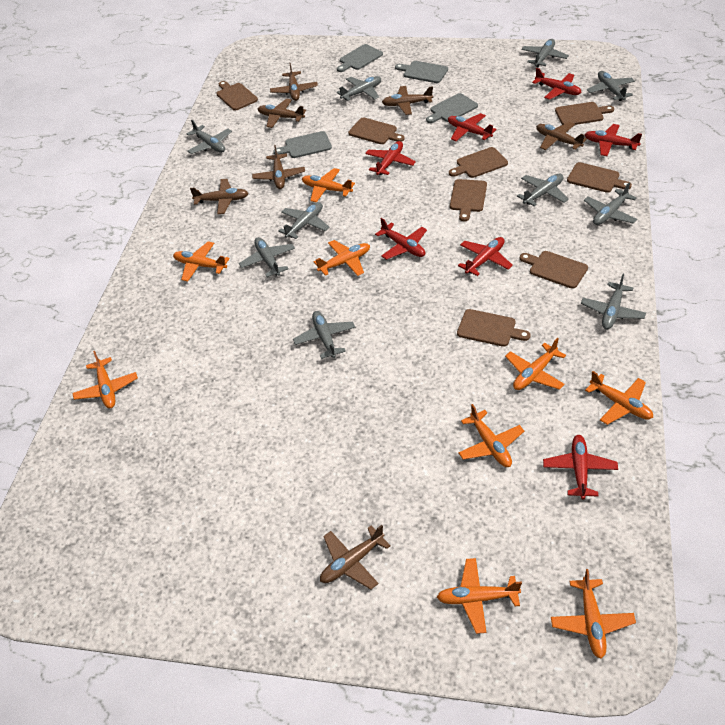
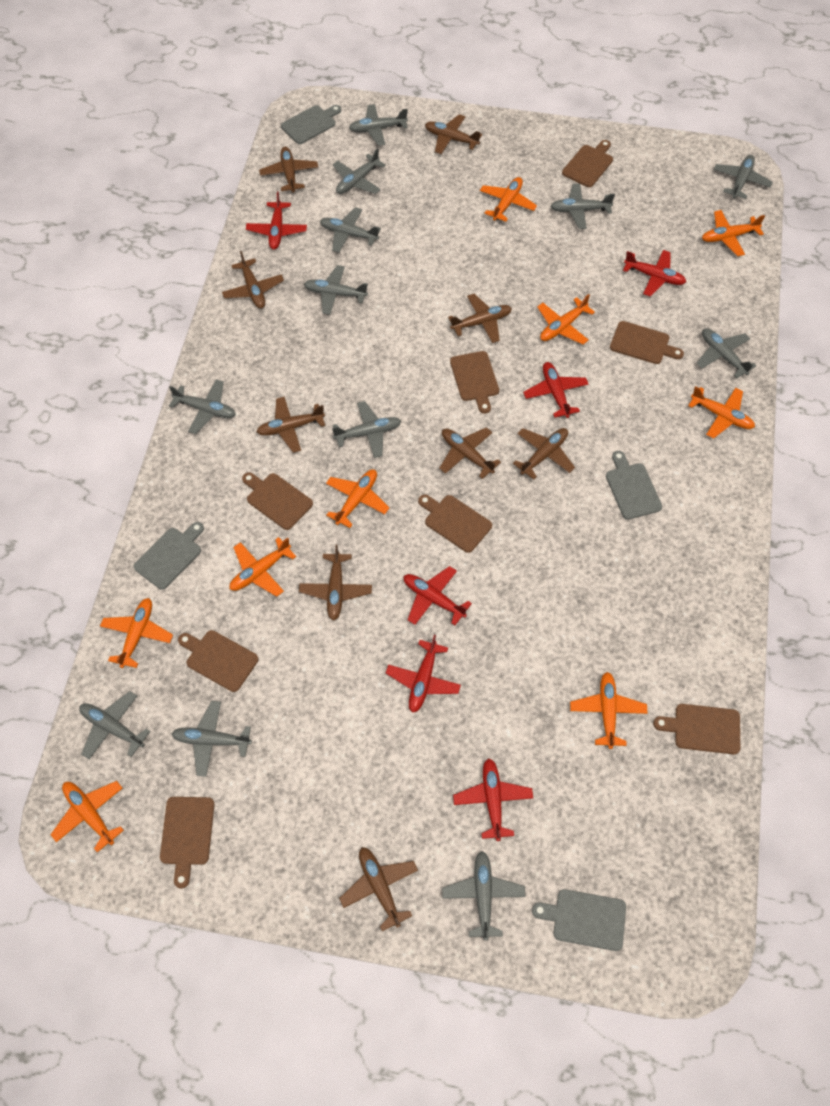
brown plane: 7 -> 9
grey plane: 10 -> 12
red plane: 7 -> 6

